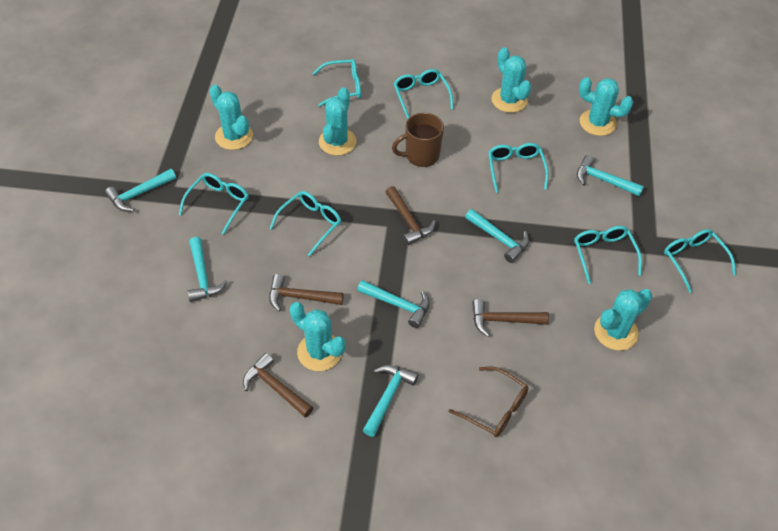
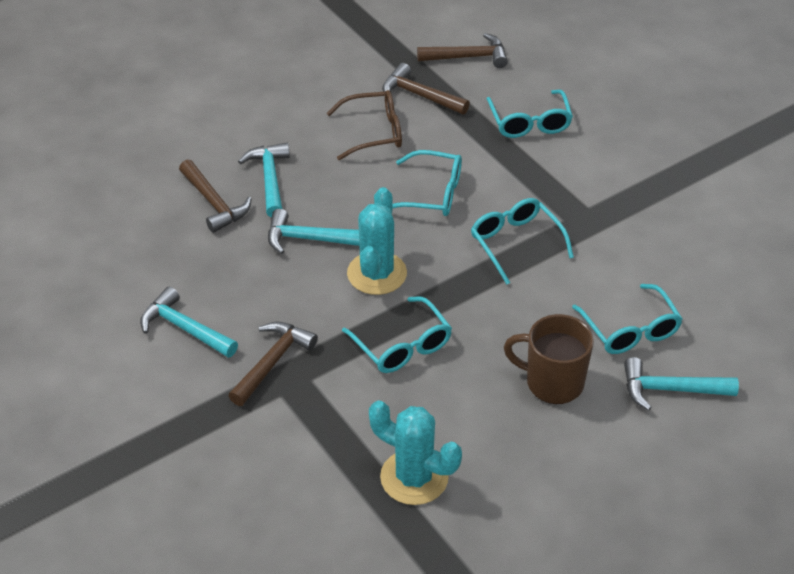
turquoise cactus: 6 -> 2
turquoise glasses: 7 -> 5
turquoise hammer: 6 -> 4

